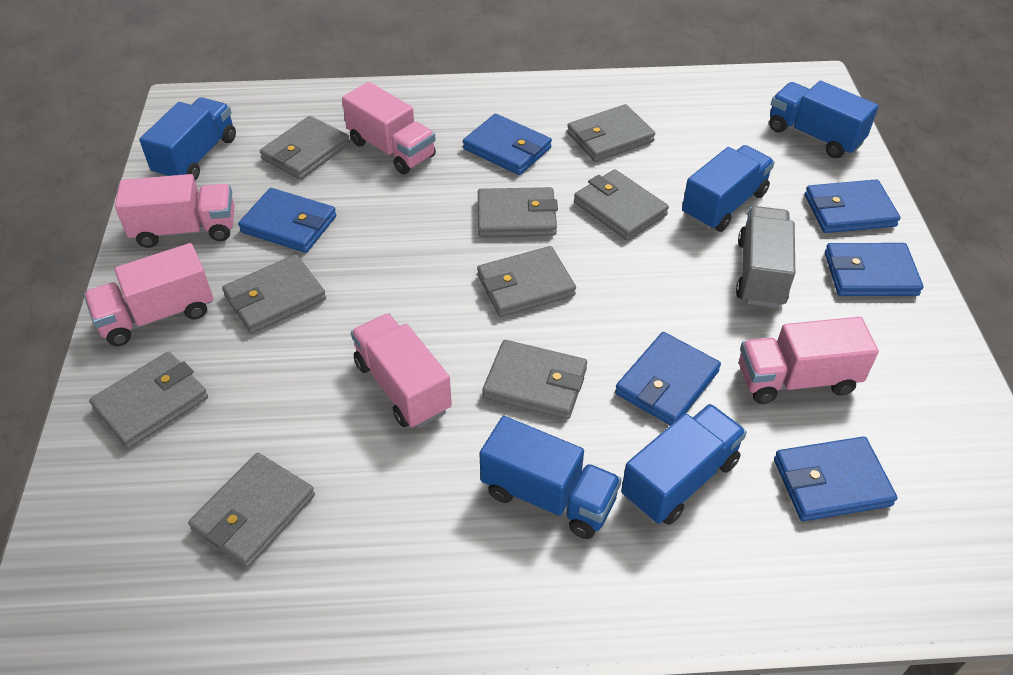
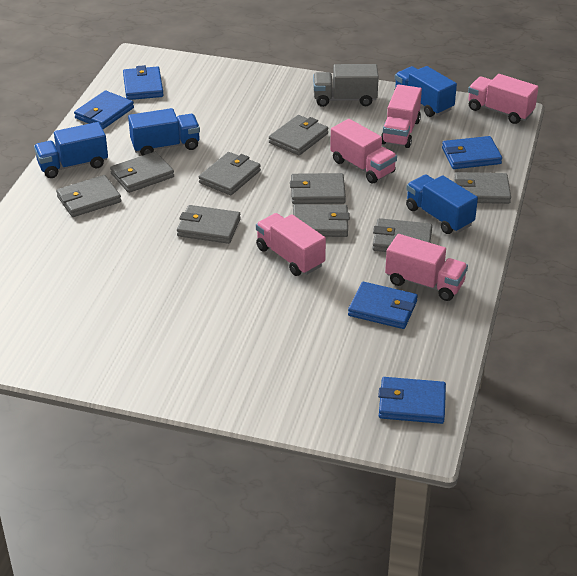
blue truck: 5 -> 4
blue wallet: 6 -> 5

